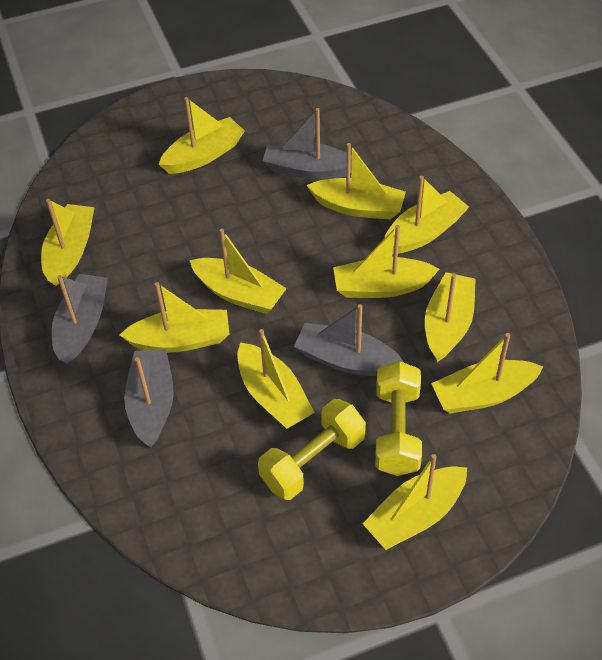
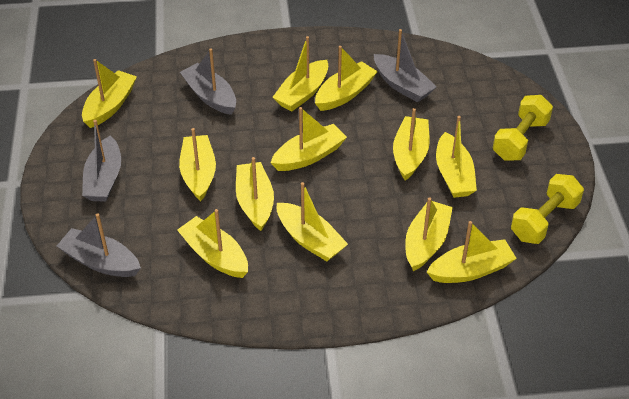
yellow boat: 11 -> 12

